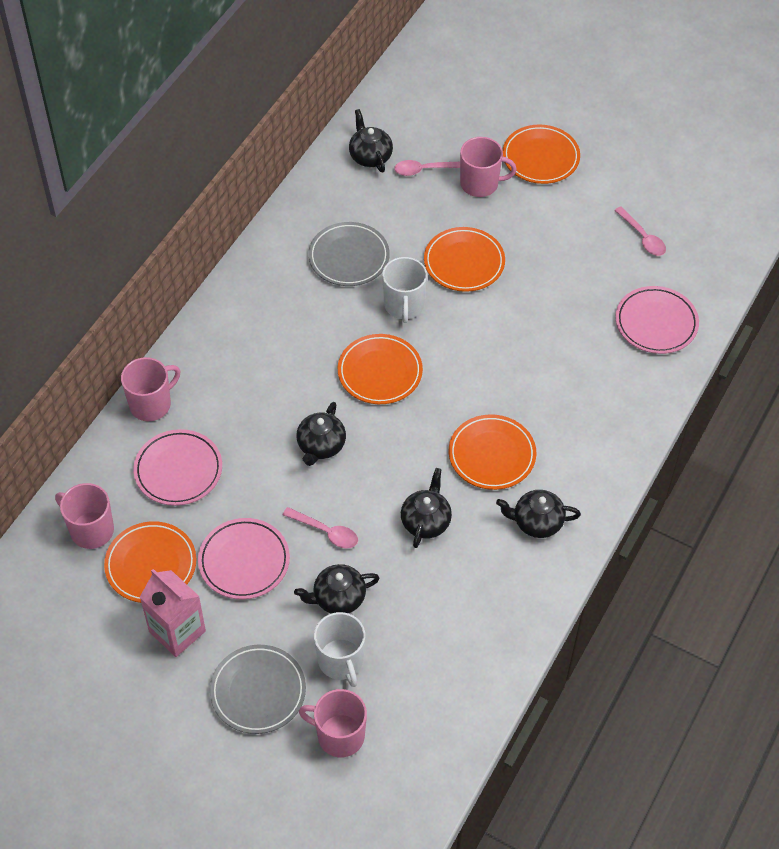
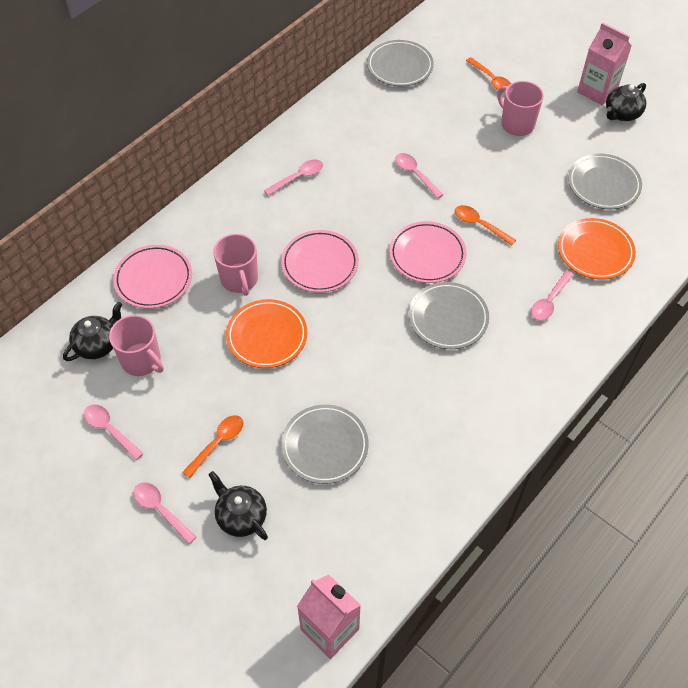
black teapot: 5 -> 3
grey plate: 2 -> 4
orange plate: 5 -> 2
orange spoon: 0 -> 3
pink carton: 1 -> 2
pink mug: 4 -> 3
pink spoon: 3 -> 5
white mug: 2 -> 0

